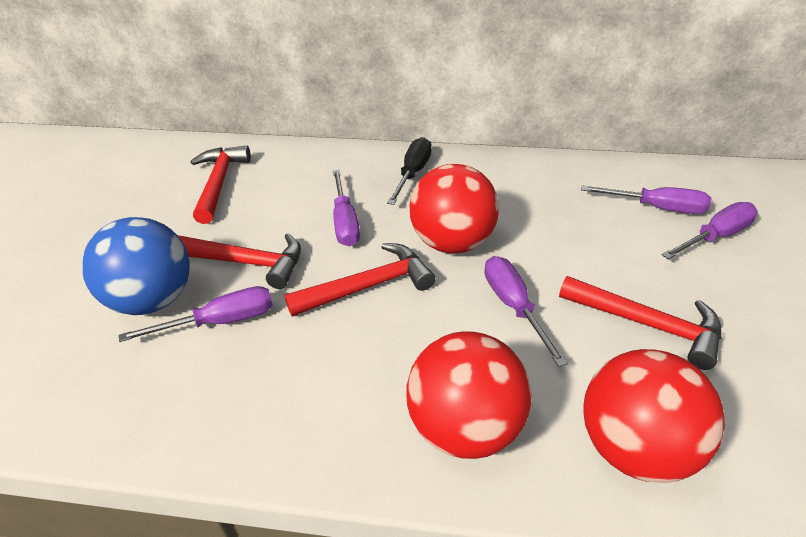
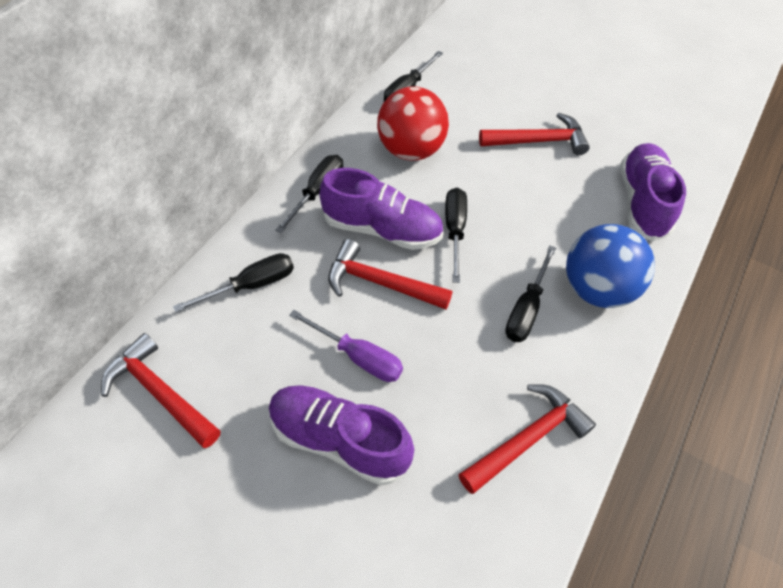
black screwdriver: 1 -> 5
purple screwdriver: 5 -> 1
purple shoe: 0 -> 3
red ball: 3 -> 1

